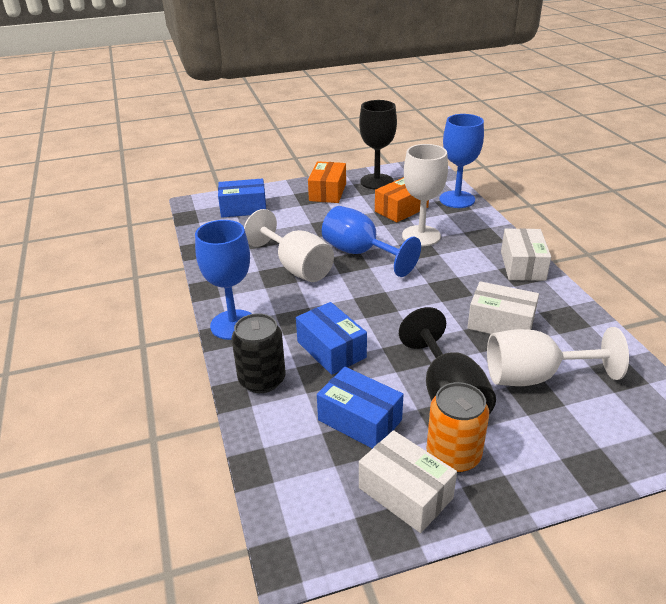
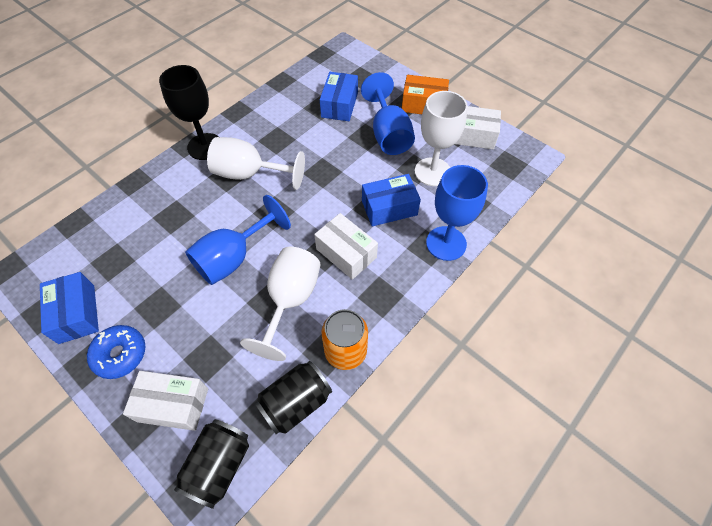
black can: 1 -> 2
black goblet: 2 -> 1
blue donut: 0 -> 1
orange box: 2 -> 1

